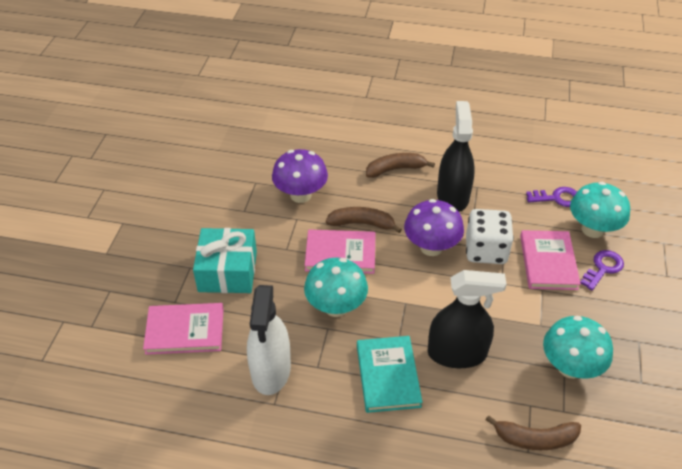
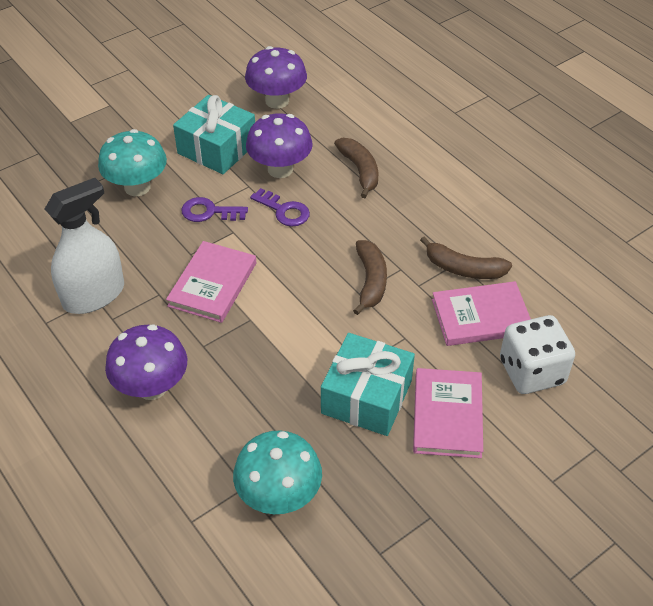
black spray bottle: 2 -> 0
purple mushroom: 2 -> 3
turquoise book: 1 -> 0
turquoise gift: 1 -> 2
turquoise mushroom: 3 -> 2

